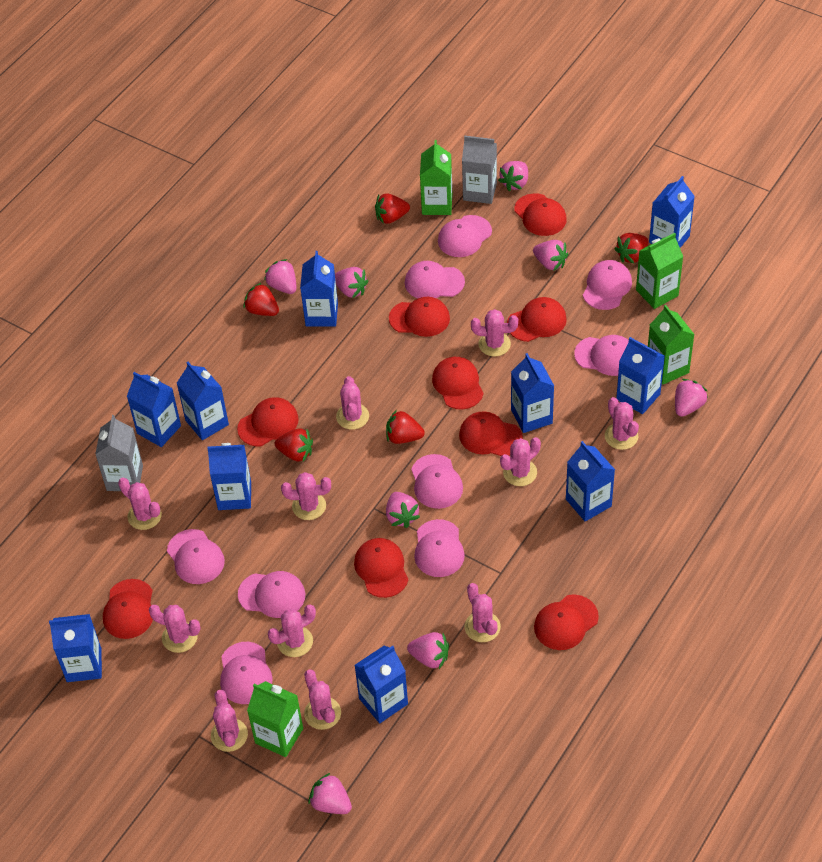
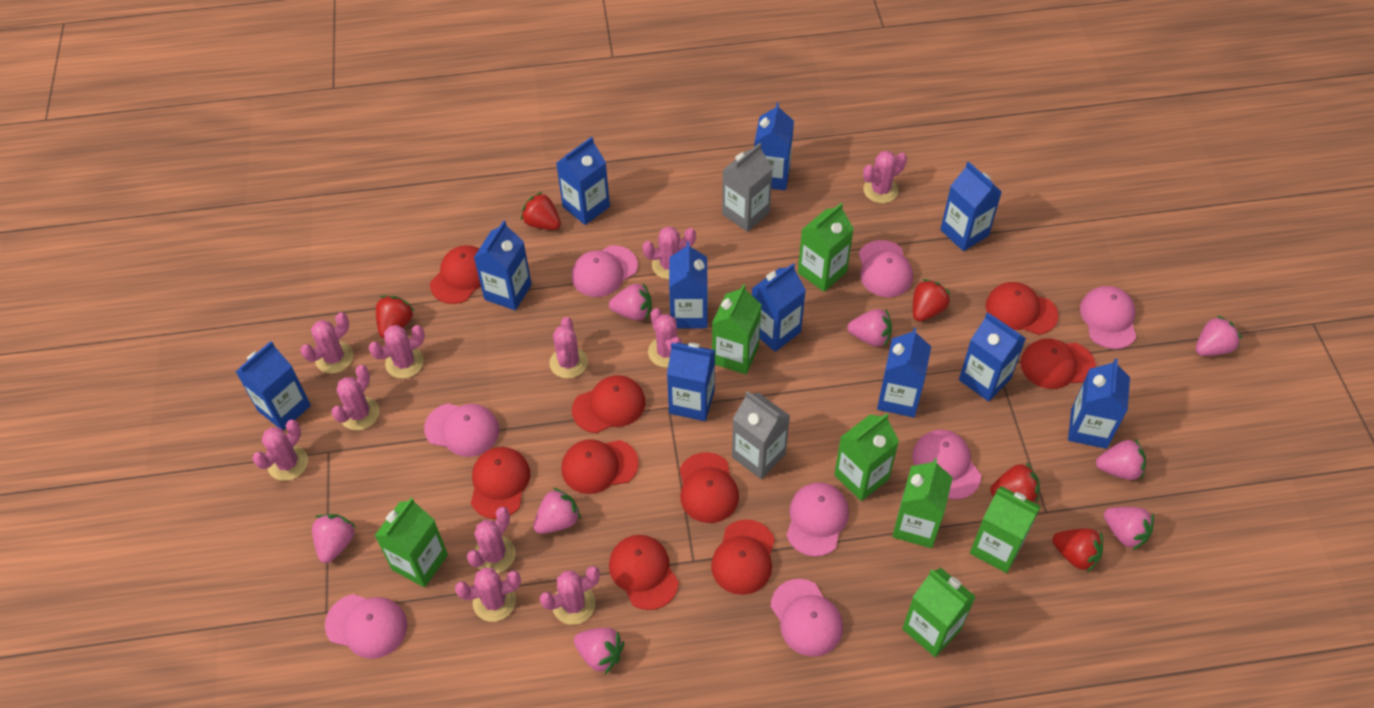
blue carton: 10 -> 11
green carton: 4 -> 7
pink cap: 9 -> 8

